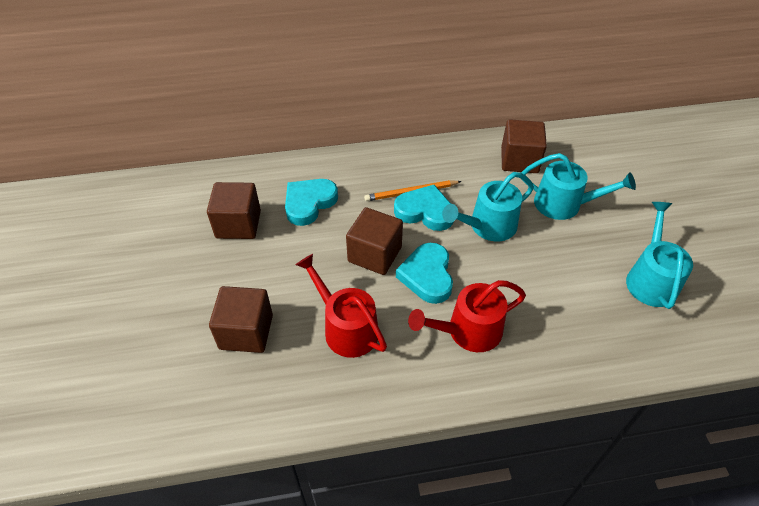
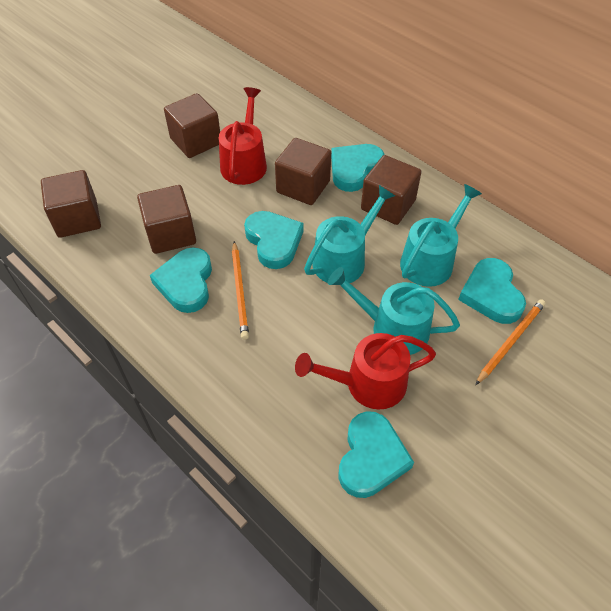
brown cube: 4 -> 5
orange pencil: 1 -> 2
turquoise heart: 3 -> 5

